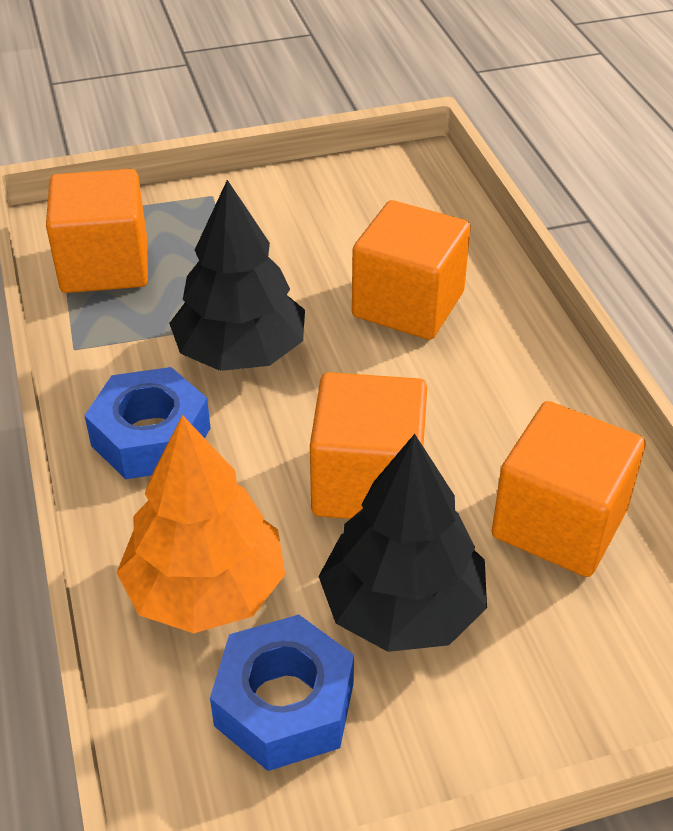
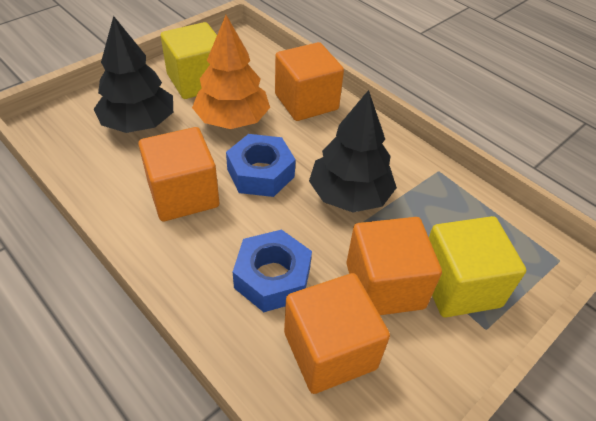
yellow cube: 0 -> 2

